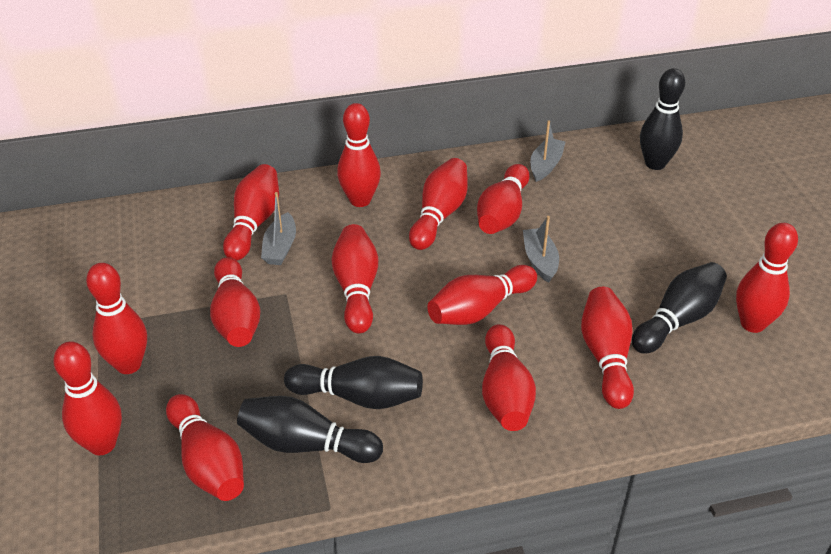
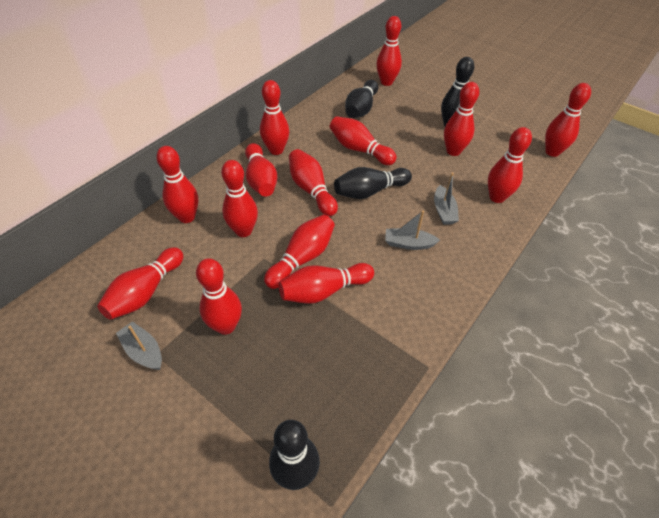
red bowling pin: 13 -> 14

